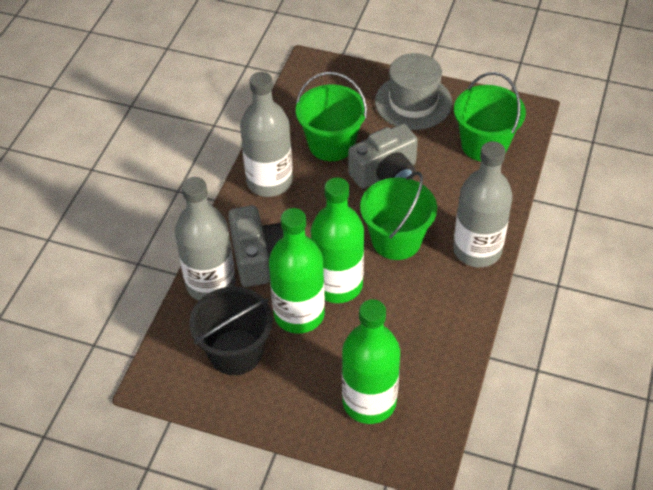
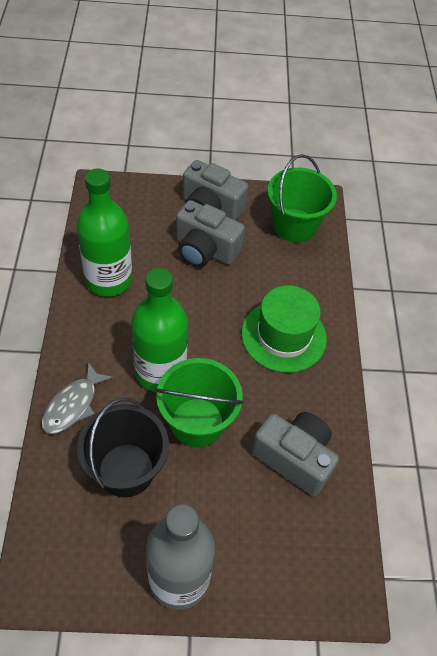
green bottle: 3 -> 2
green bucket: 3 -> 2
green hat: 0 -> 1
grey bottle: 3 -> 1
grey camera: 2 -> 3
grey fish: 0 -> 1
grey hat: 1 -> 0

